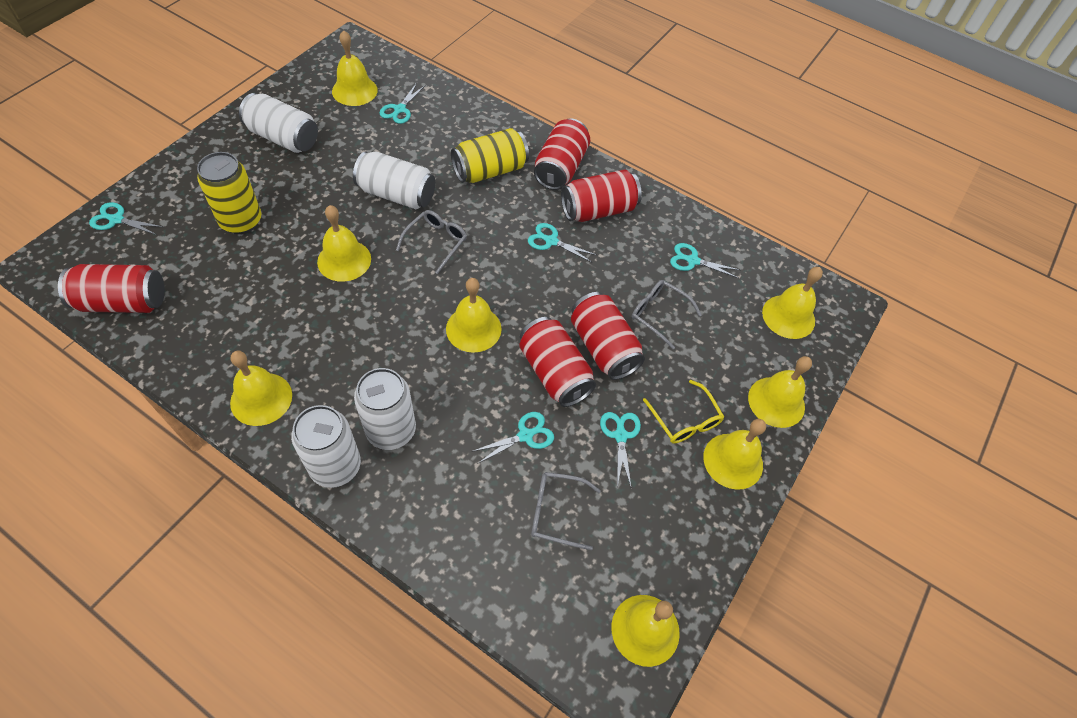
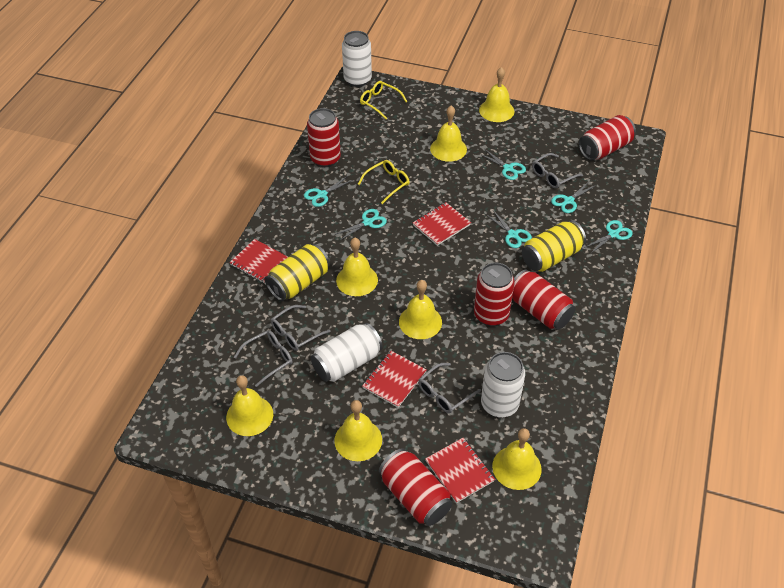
grey glasses: 3 -> 4
red notebook: 0 -> 4
white can: 4 -> 3
yellow bell: 8 -> 7
yellow glasses: 1 -> 2

